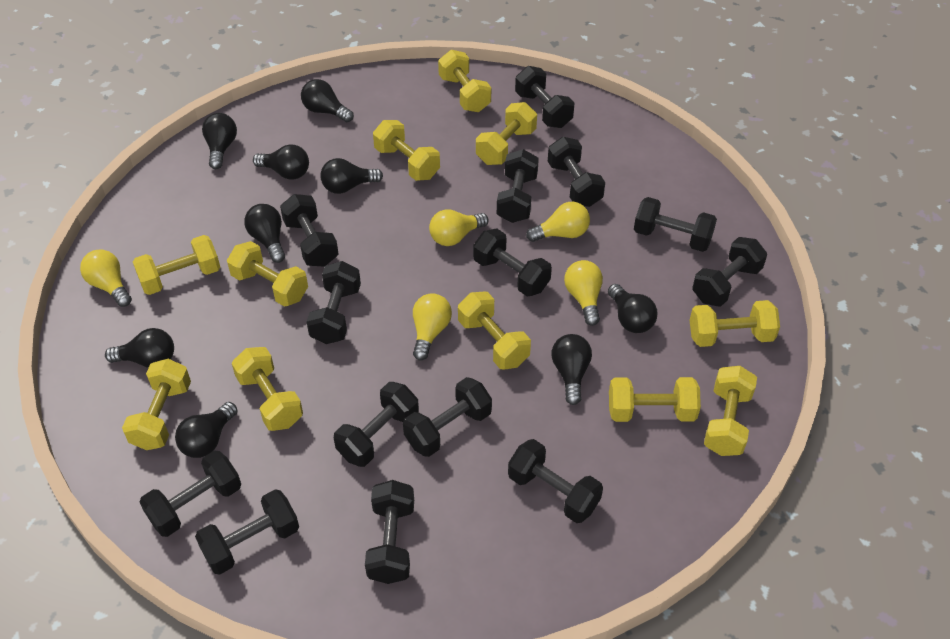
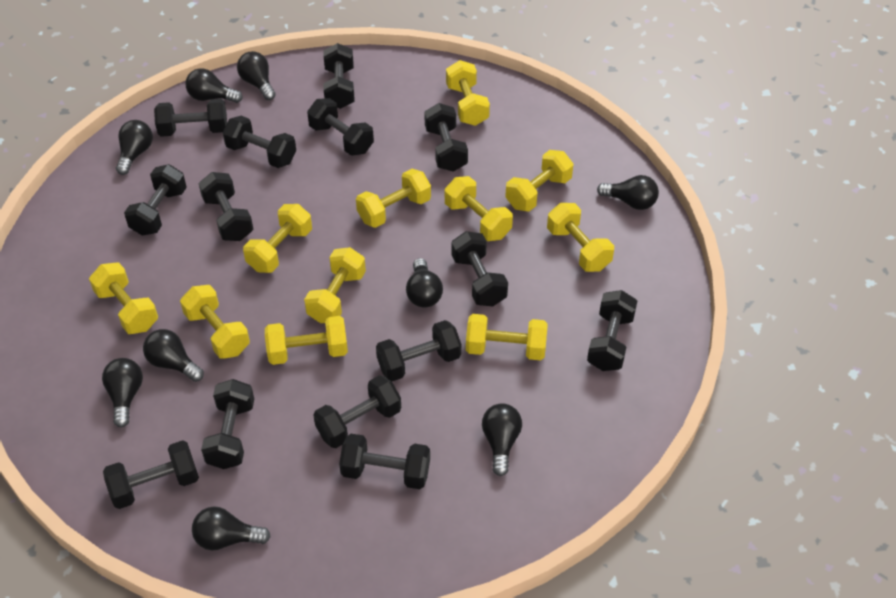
yellow light bulb: 5 -> 0

